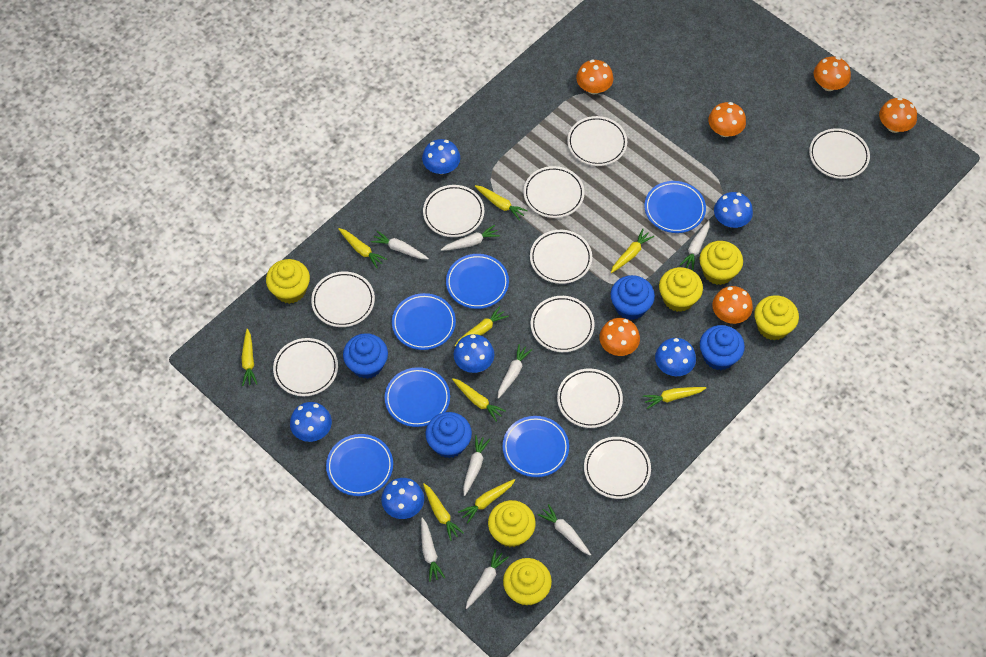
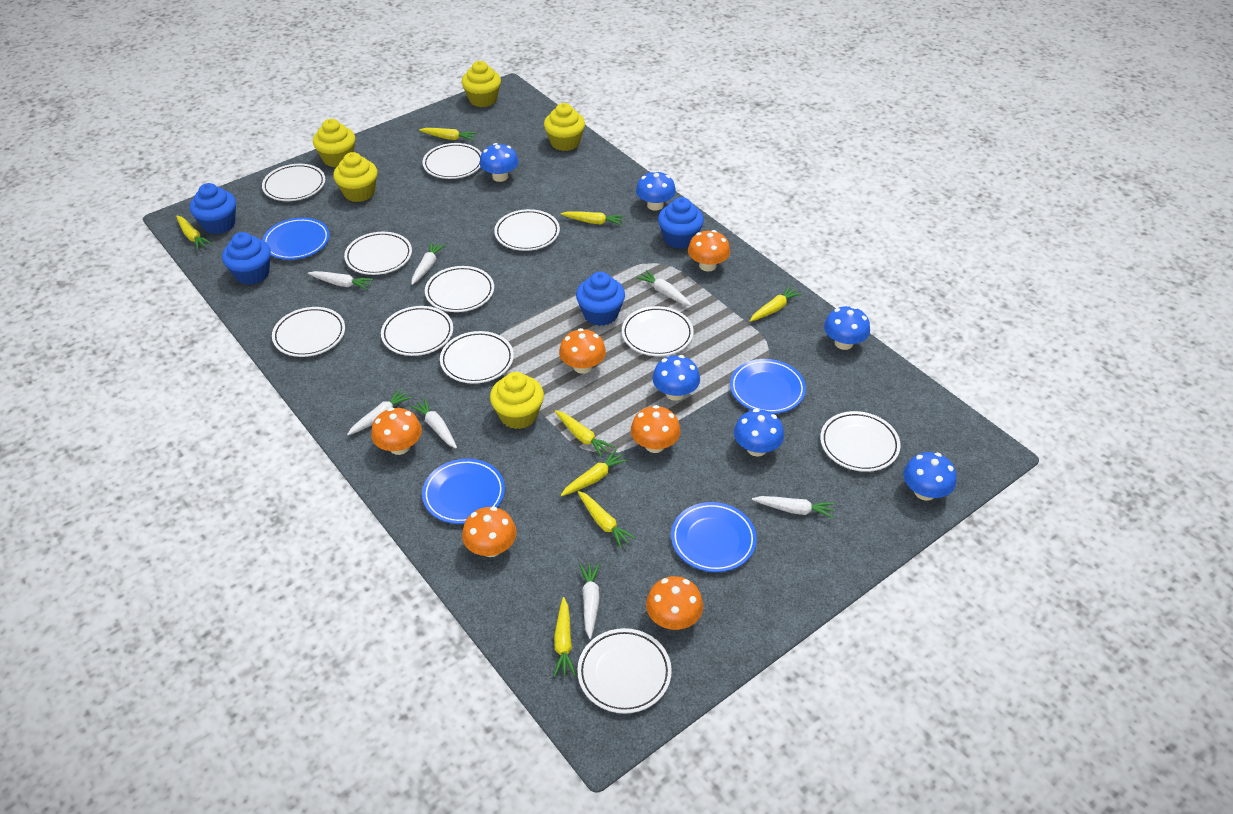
blue plate: 6 -> 4
white carrot: 8 -> 7
white plate: 10 -> 11
yellow carrot: 9 -> 8
yellow cupcake: 6 -> 5

